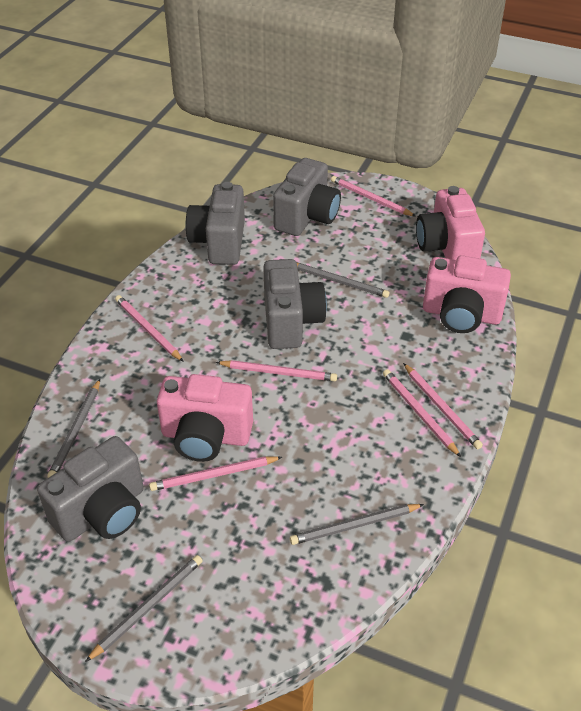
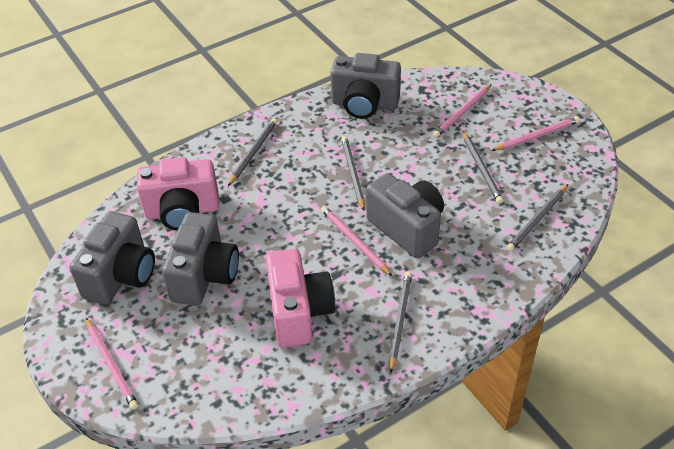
grey pencil: 4 -> 5
pink camera: 3 -> 2
pink pencil: 6 -> 4

